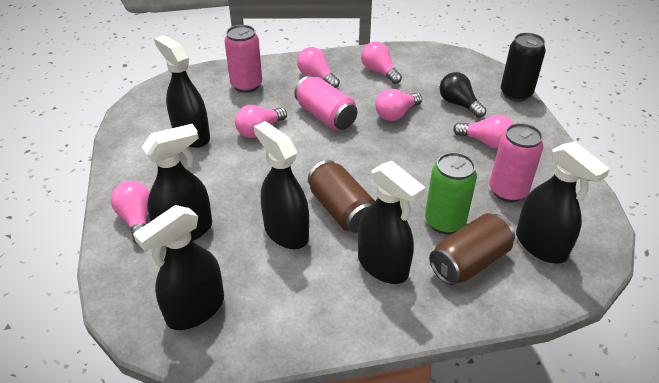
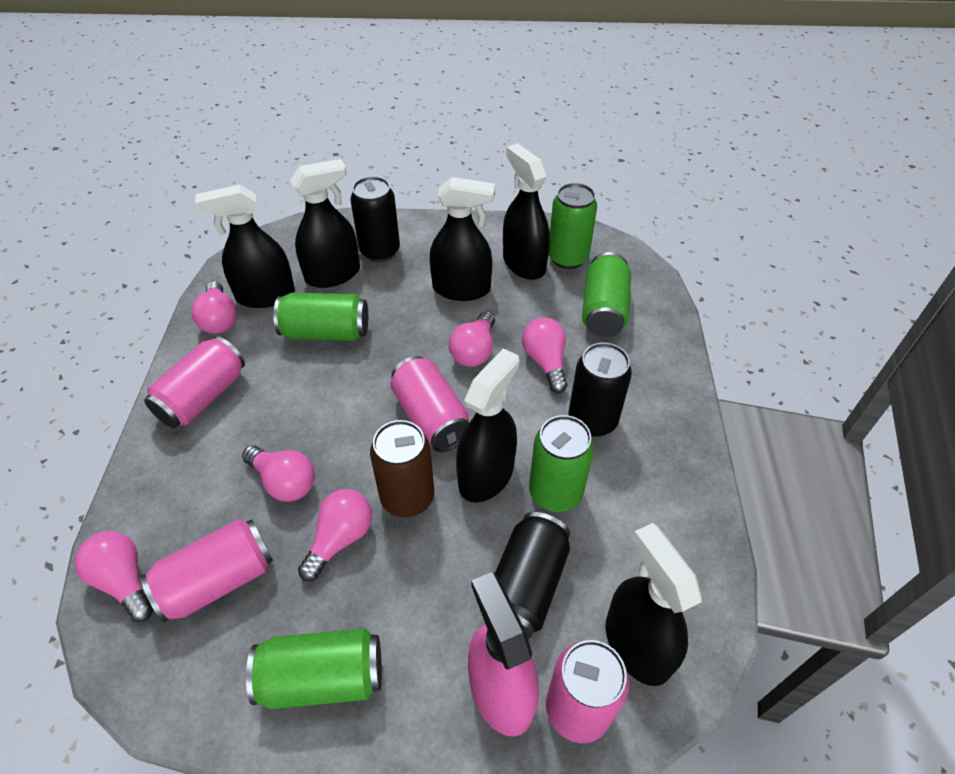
black can: 1 -> 3
black light bulb: 1 -> 0
brown can: 2 -> 1
green can: 1 -> 5
pink can: 3 -> 4
pink spray bottle: 0 -> 1

